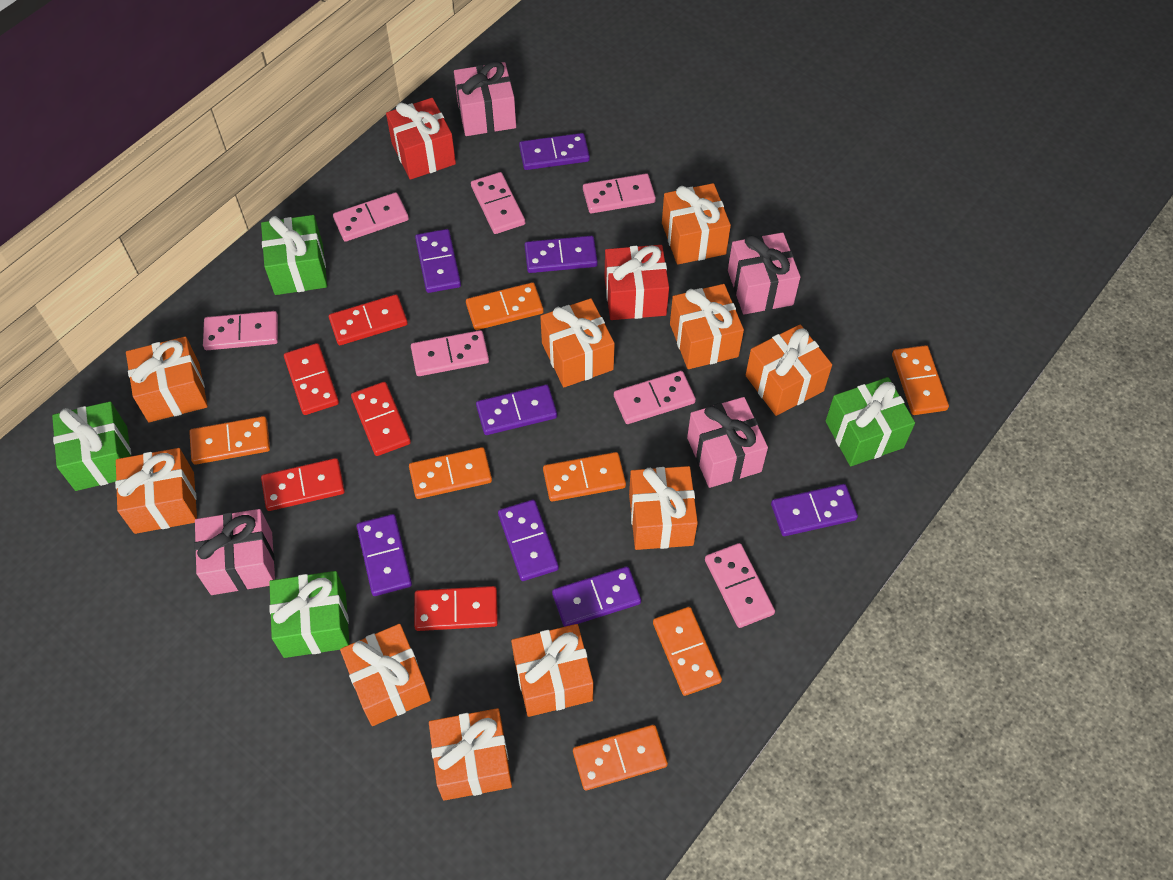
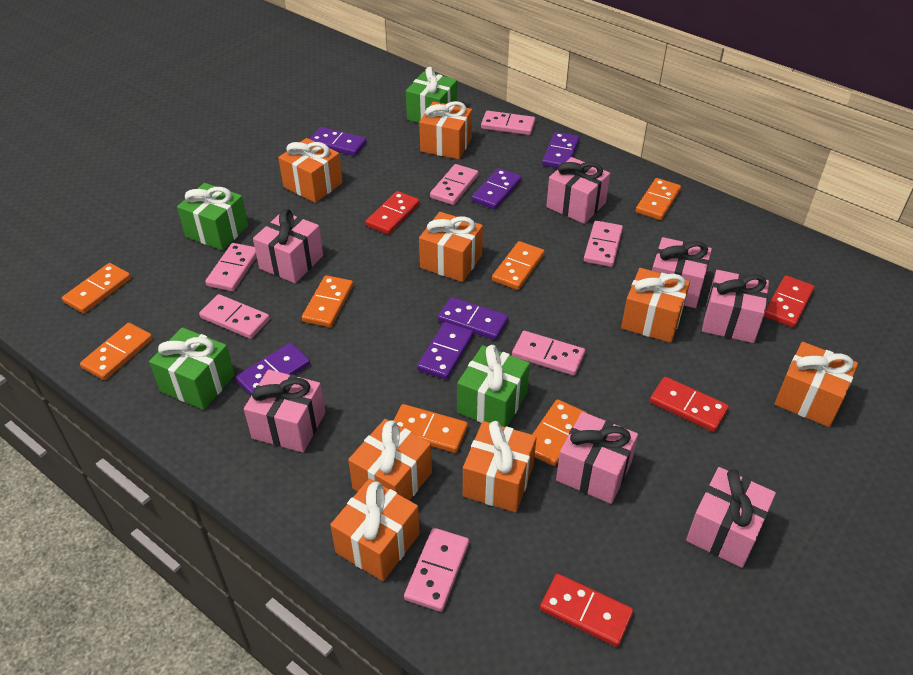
orange gift: 10 -> 8
pink gift: 4 -> 7
purple domino: 8 -> 6
red domino: 5 -> 4
red gift: 2 -> 0

